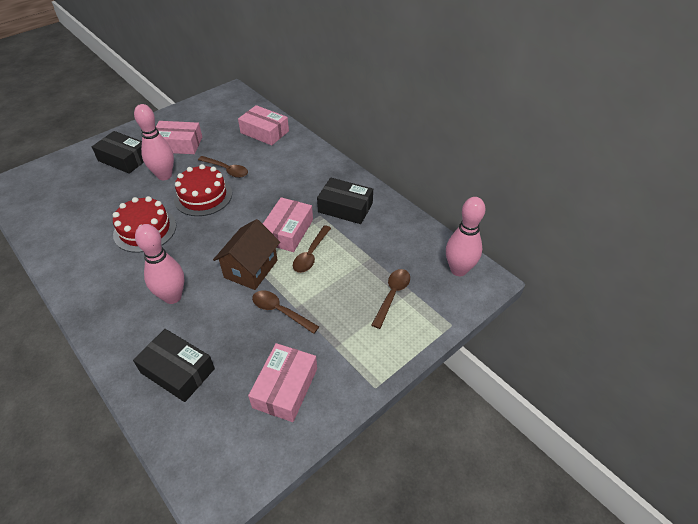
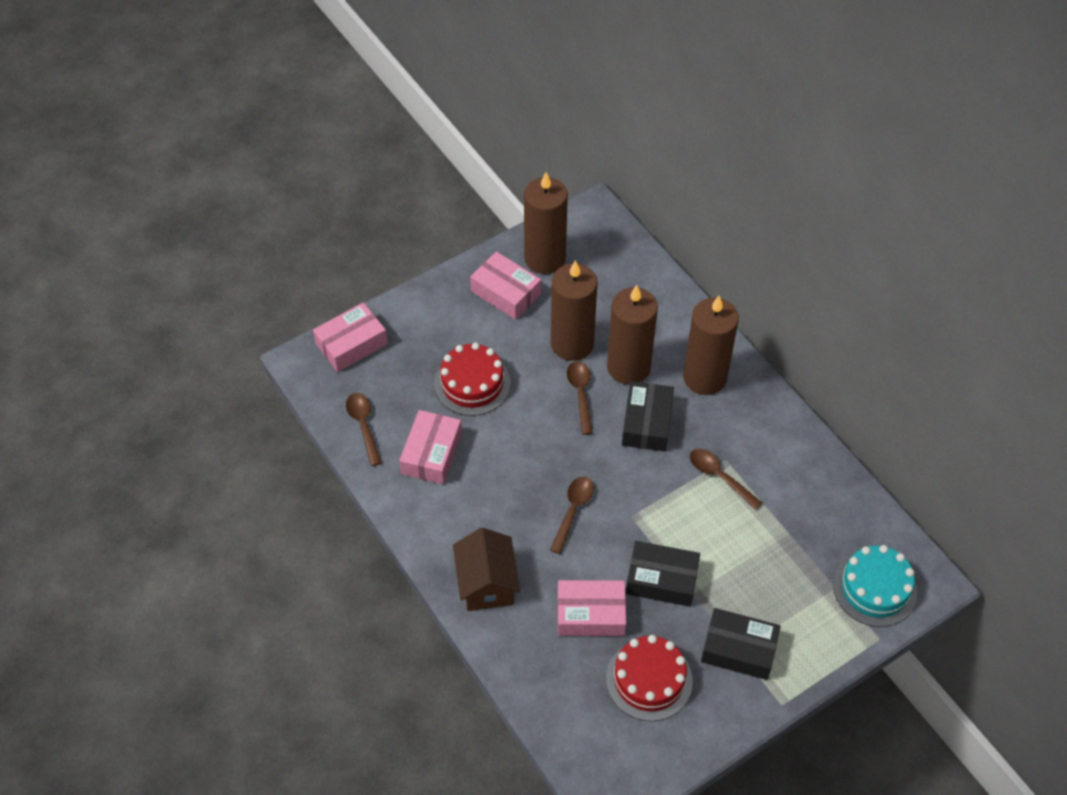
brown candle: 0 -> 4
pink bowling pin: 3 -> 0
turquoise cake: 0 -> 1

